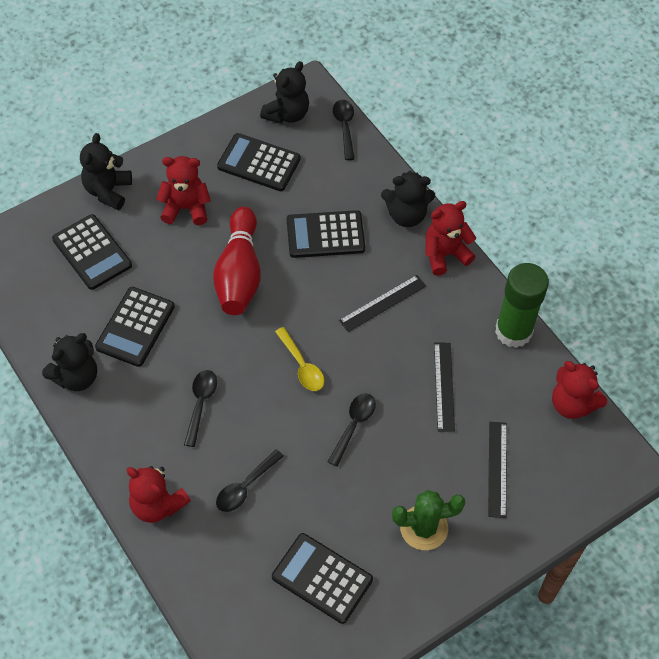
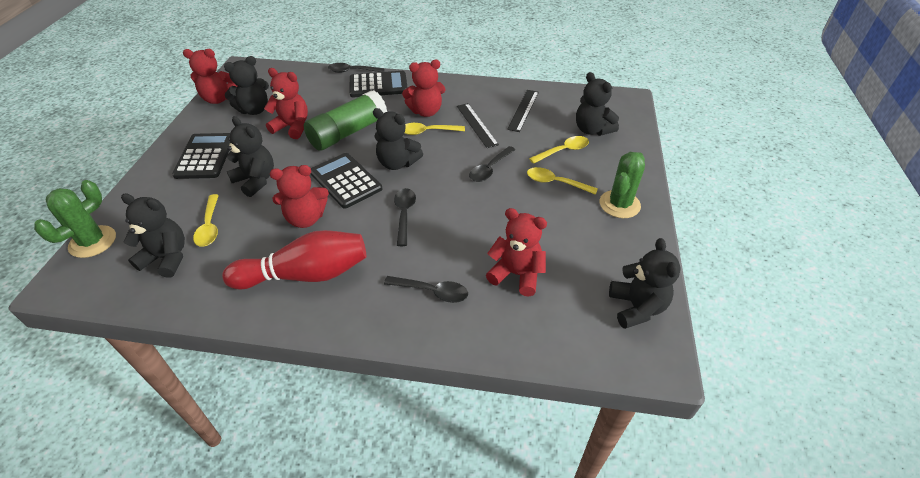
black calculator: 5 -> 3
black ruler: 3 -> 2
black teddy bear: 4 -> 6
green cactus: 1 -> 2
red teddy bear: 4 -> 5
yellow spoon: 1 -> 4

